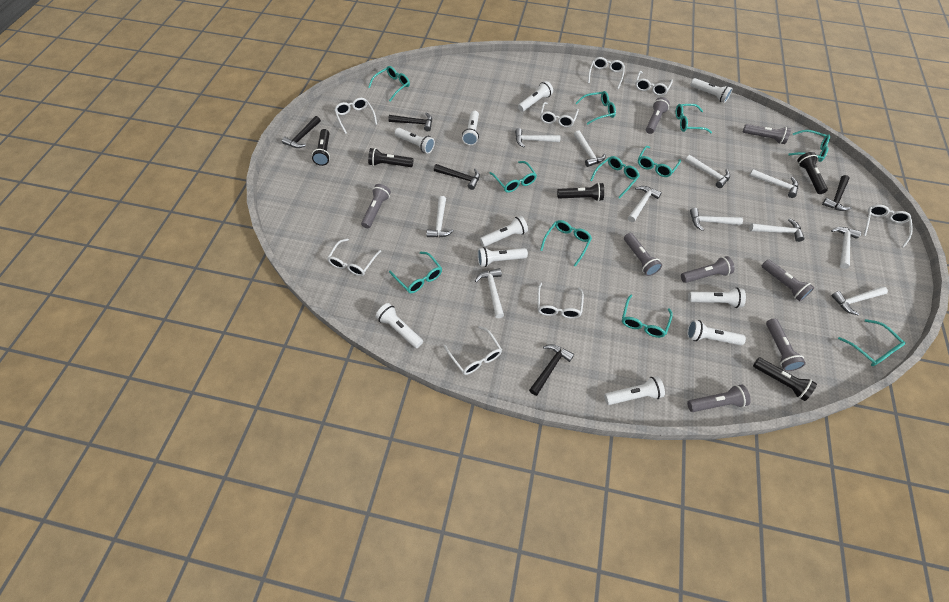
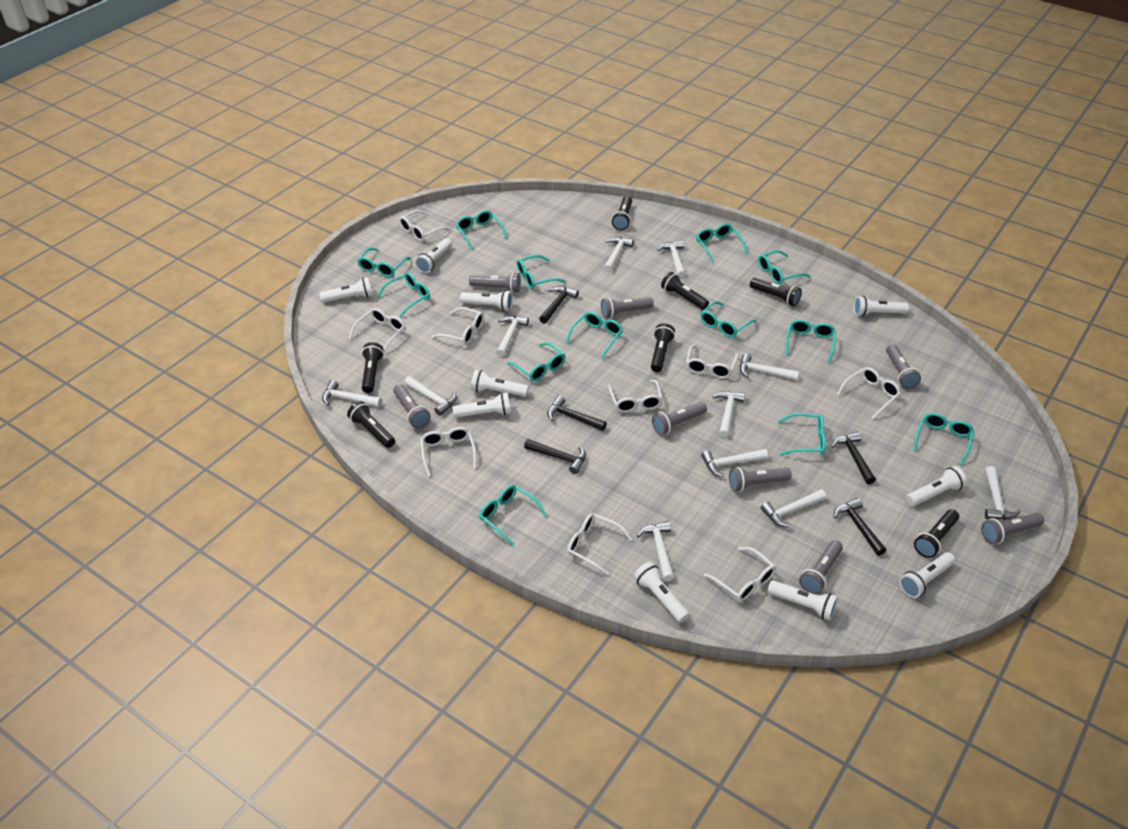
black flashlight: 5 -> 7
turquoise glasses: 11 -> 13
white glasses: 8 -> 9

